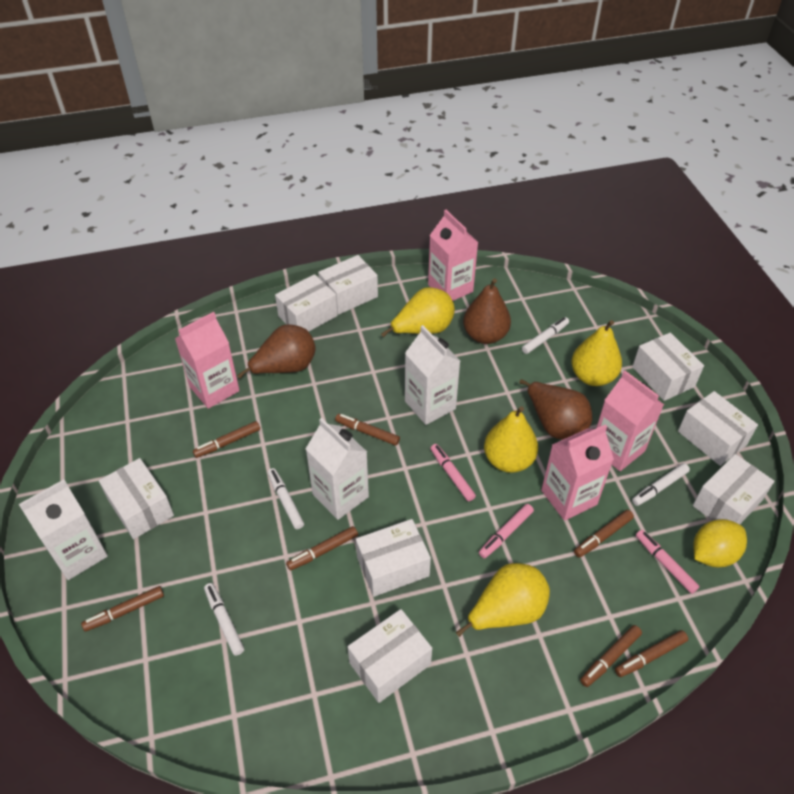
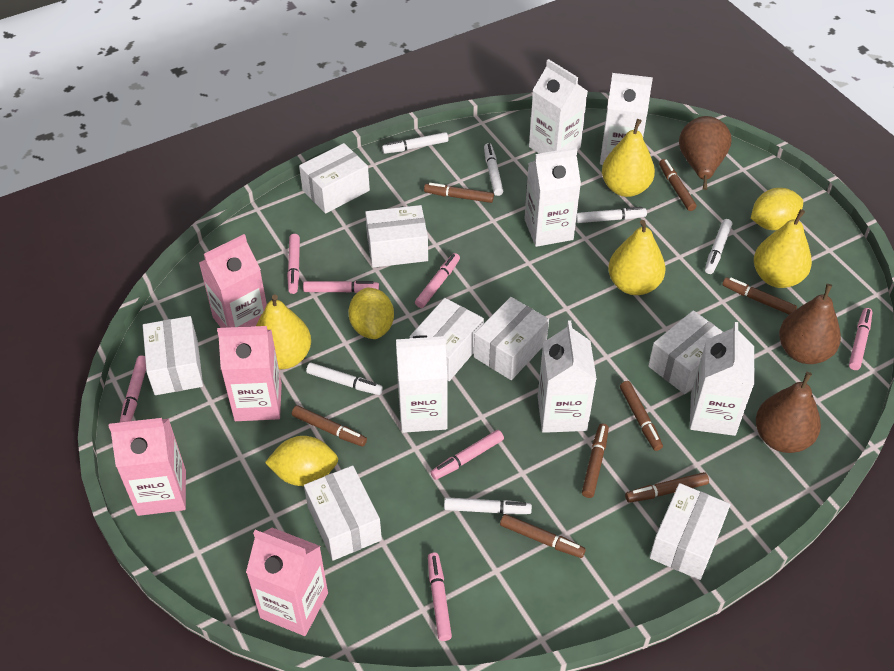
brown marker: 7 -> 8
pink marker: 3 -> 7
white carton: 3 -> 6
white marker: 4 -> 6
yellow lemon: 1 -> 3

